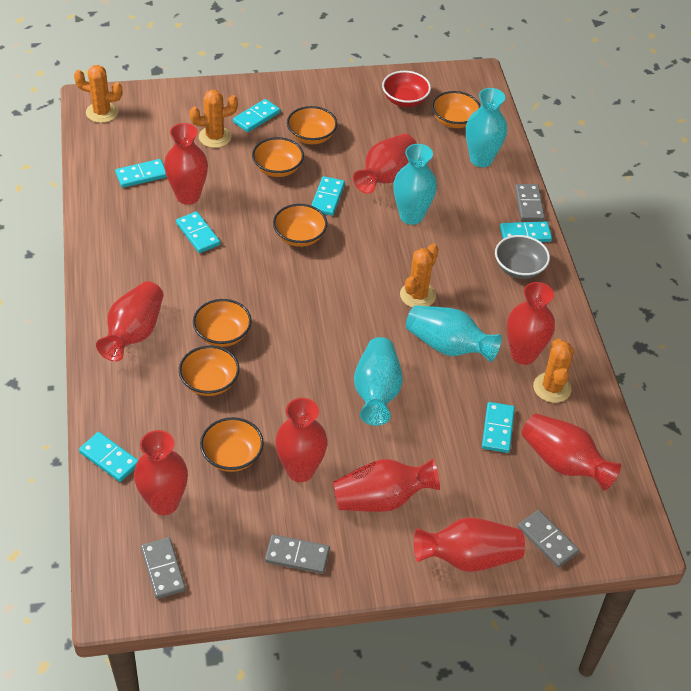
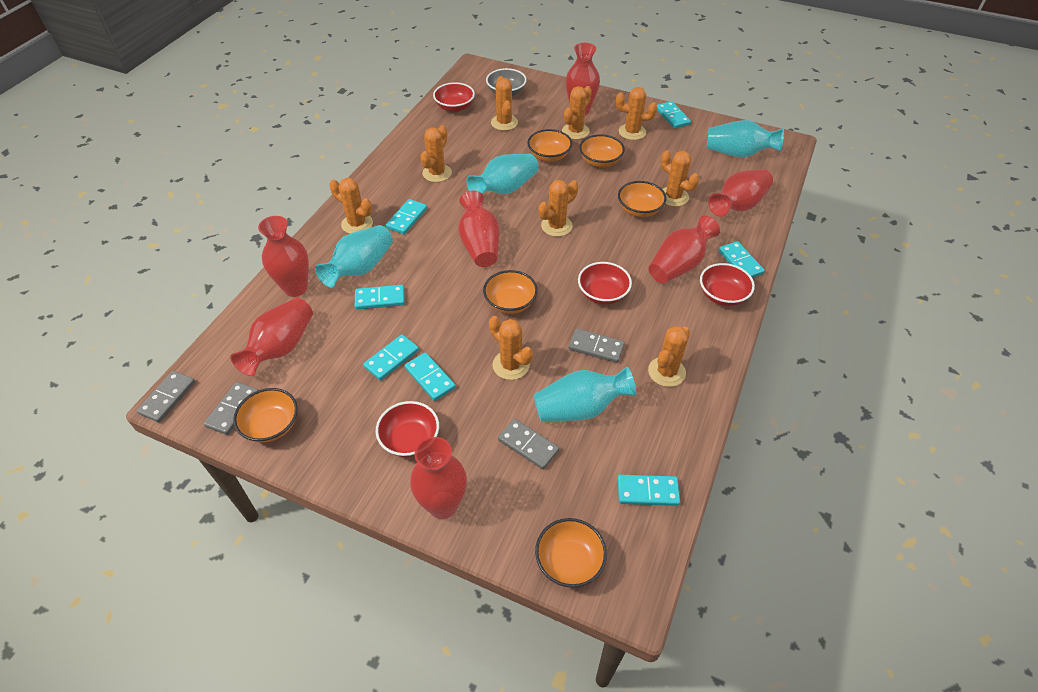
orange bowl: 7 -> 6
orange cactus: 4 -> 9
red bowl: 1 -> 4
red vase: 9 -> 7

